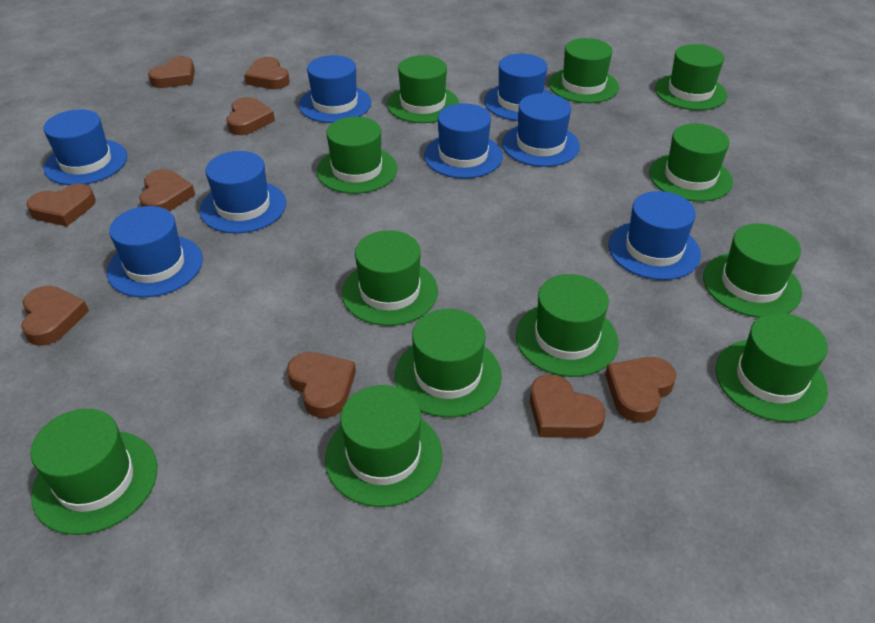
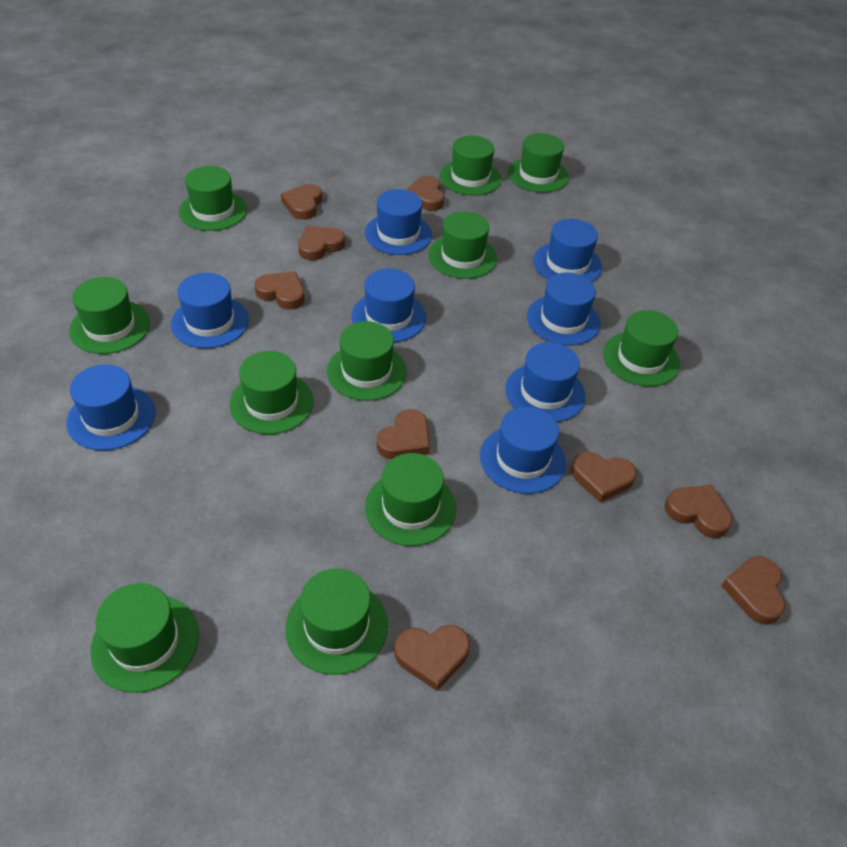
green hat: 12 -> 11

